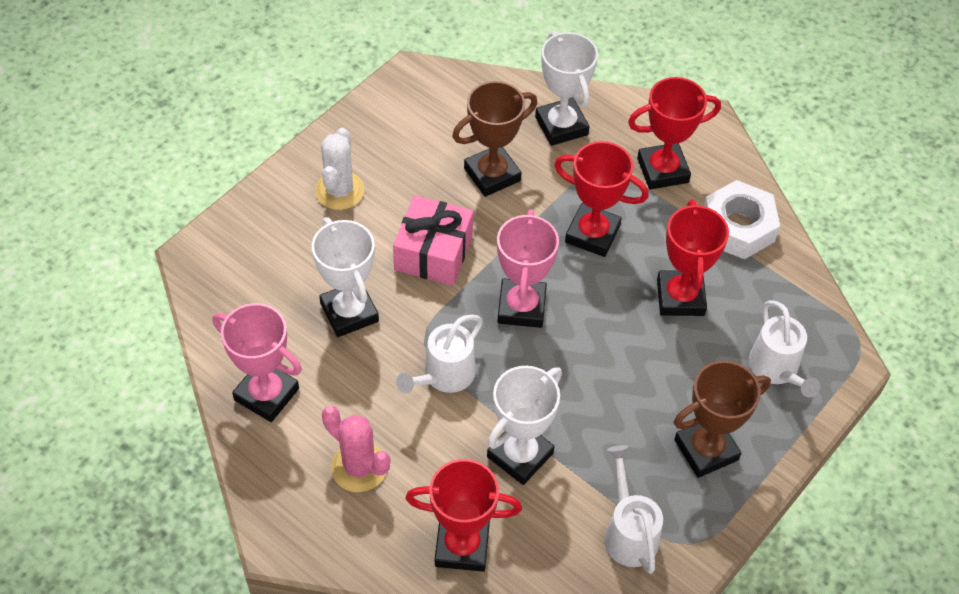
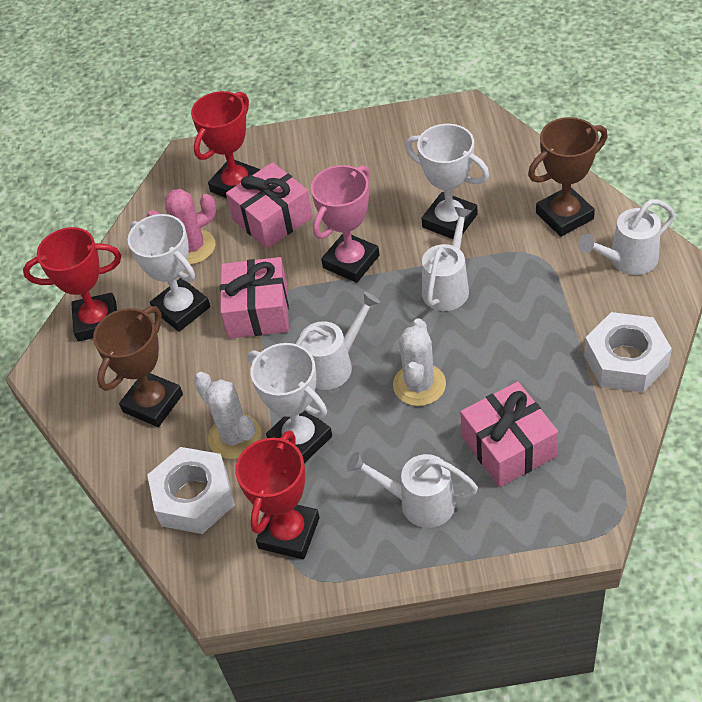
pink gift: 1 -> 3
pink trophy: 2 -> 1
red trophy: 4 -> 3
white cactus: 1 -> 2
white nut: 1 -> 2
white watering can: 3 -> 4

